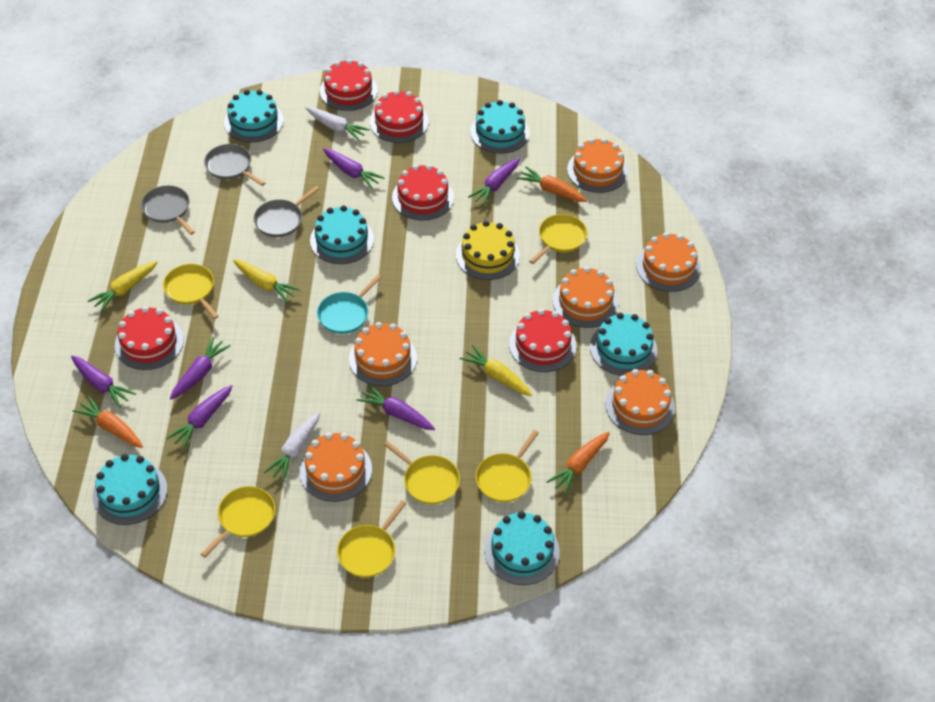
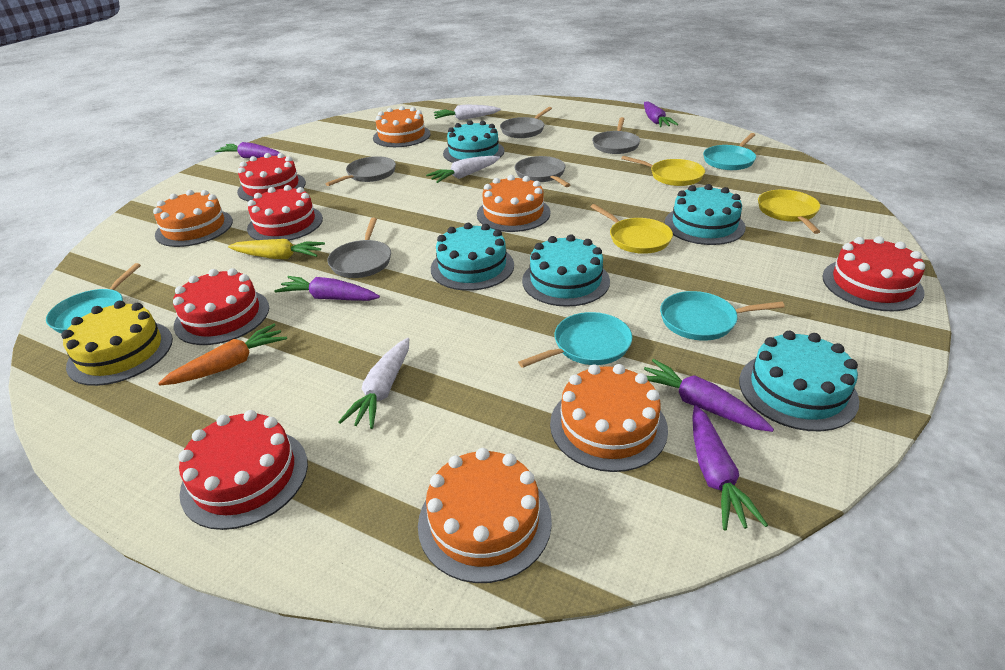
grey pan: 3 -> 5
orange cake: 6 -> 5
orange carrot: 3 -> 1
purple carrot: 6 -> 5
turquoise cake: 6 -> 5
turquoise pan: 1 -> 4
white carrot: 2 -> 3
yellow carrot: 3 -> 1
yellow pan: 6 -> 3

